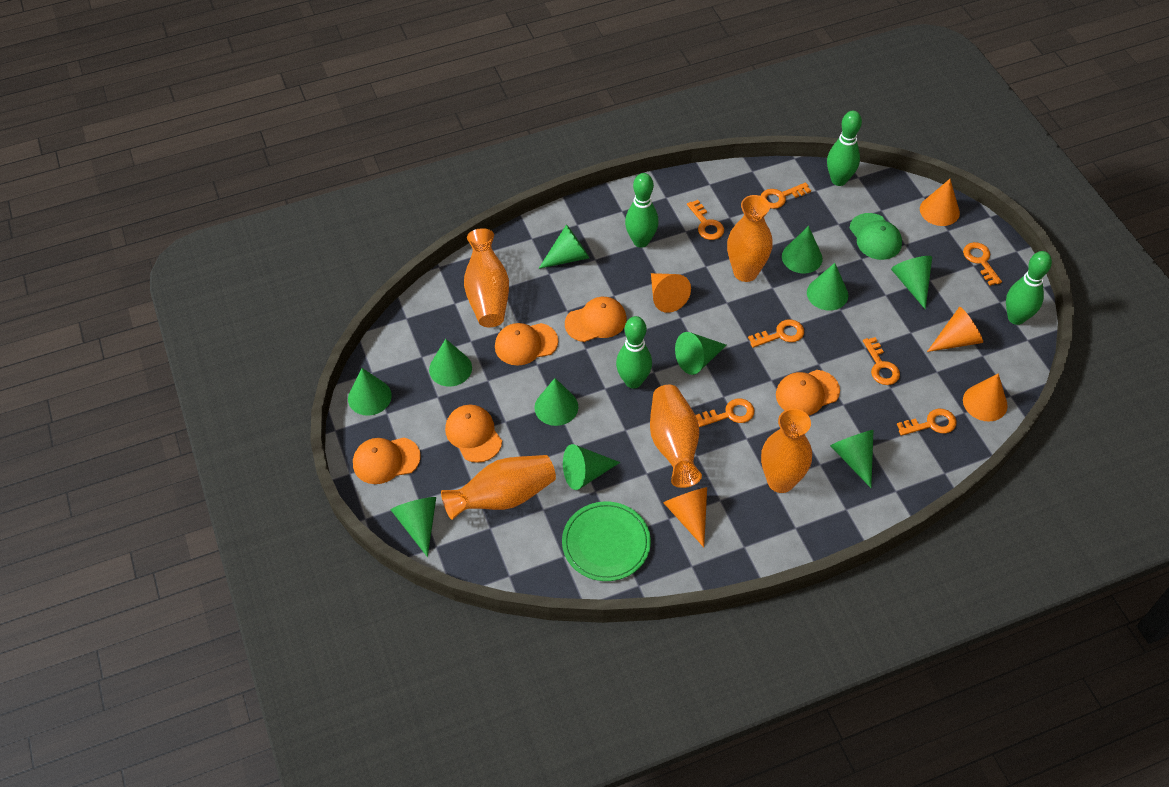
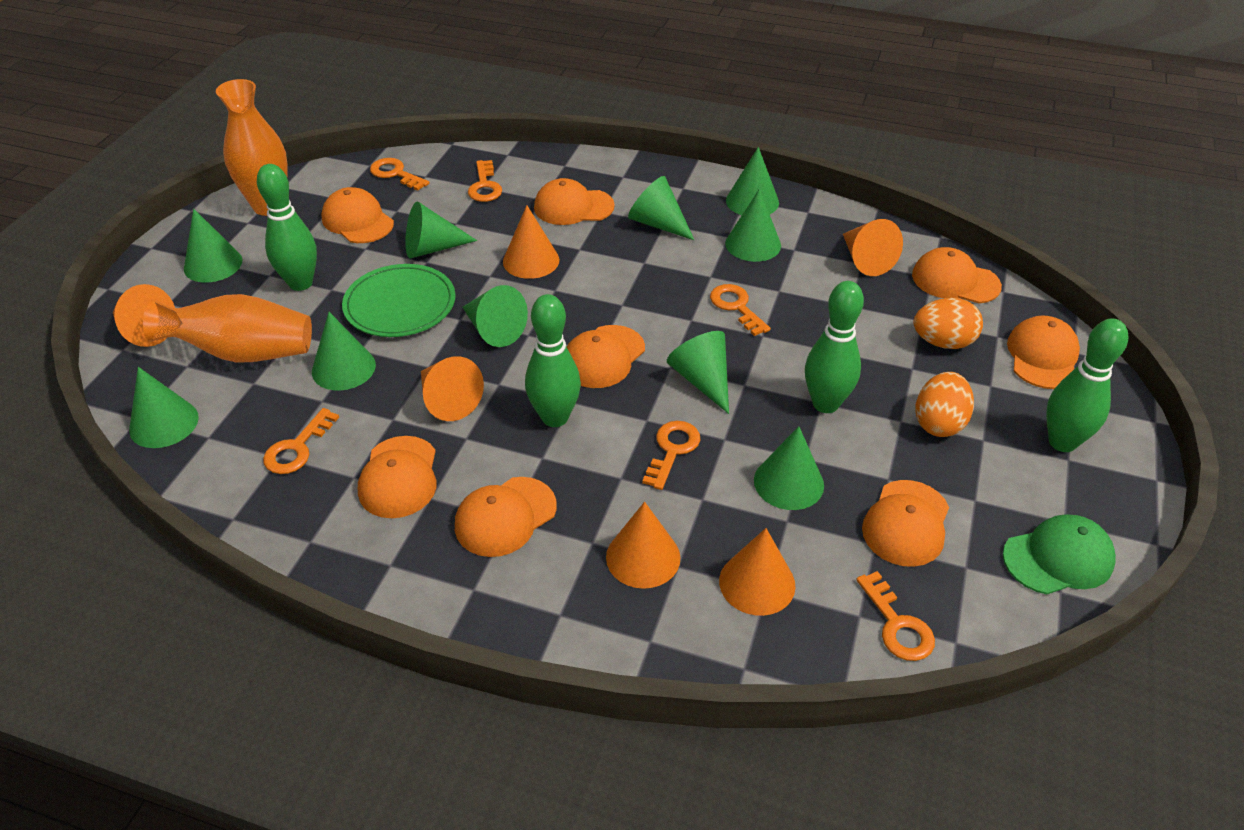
green cone: 11 -> 10
orange cap: 5 -> 8
orange cone: 5 -> 6
orange egg: 0 -> 2
orange key: 7 -> 6
orange vase: 5 -> 2

